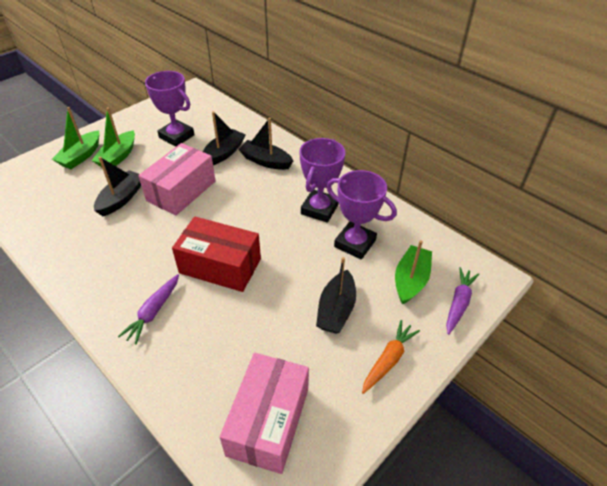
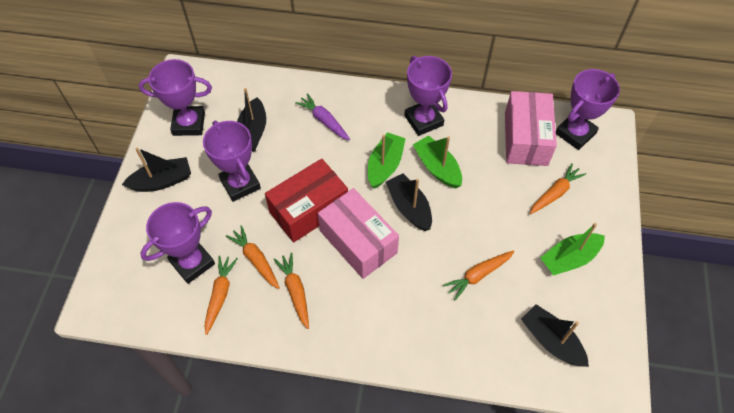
orange carrot: 1 -> 5
purple carrot: 2 -> 1
purple trophy: 3 -> 5

